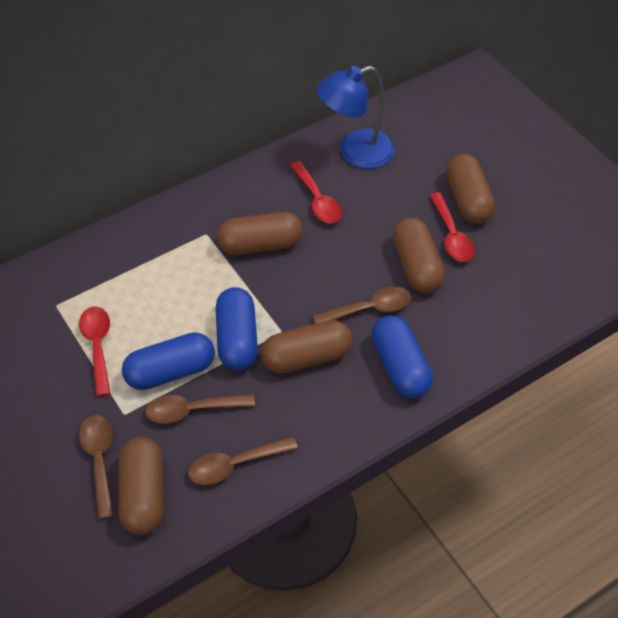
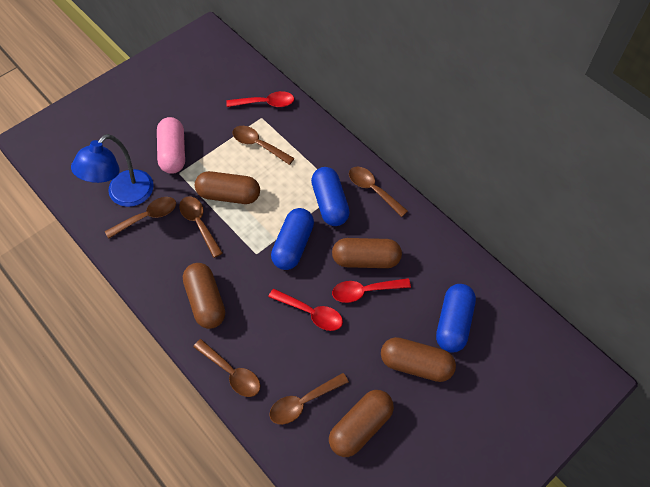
brown spoon: 4 -> 6
pink capsule: 0 -> 1

